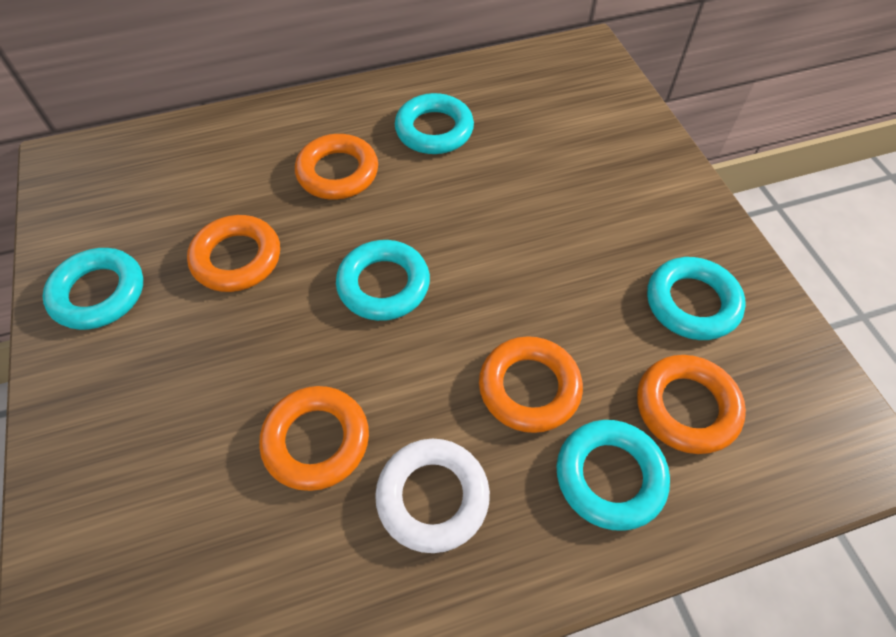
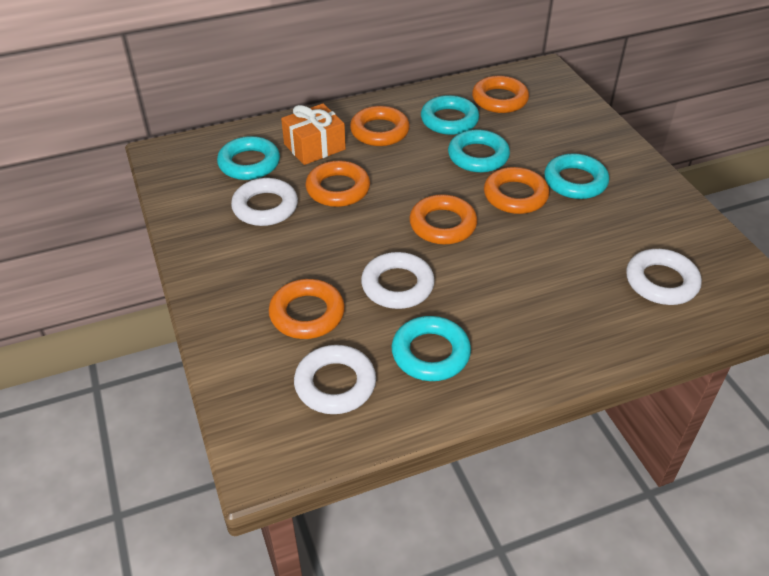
orange gift: 0 -> 1
orange ring: 5 -> 6
white ring: 1 -> 4

